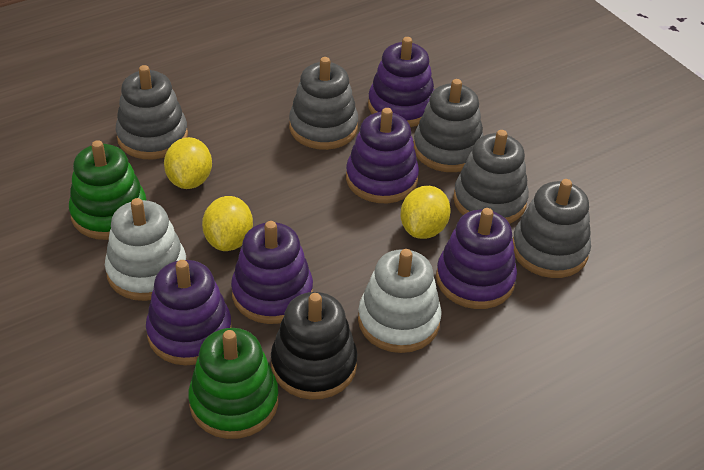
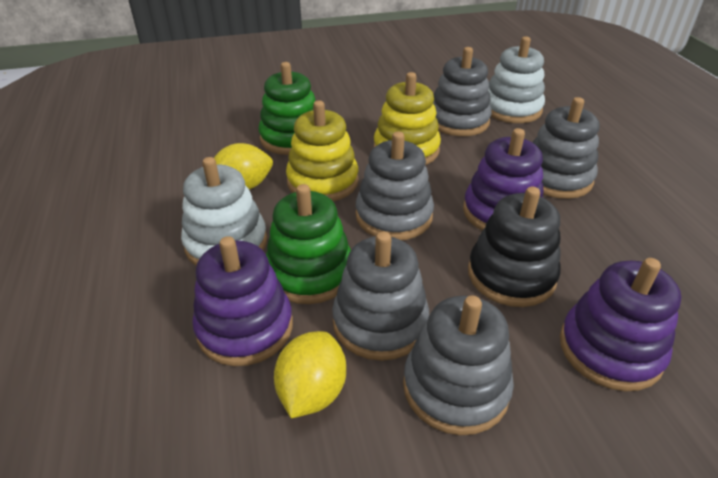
purple stacking toy: 5 -> 3
yellow lemon: 3 -> 2
yellow stacking toy: 0 -> 2

